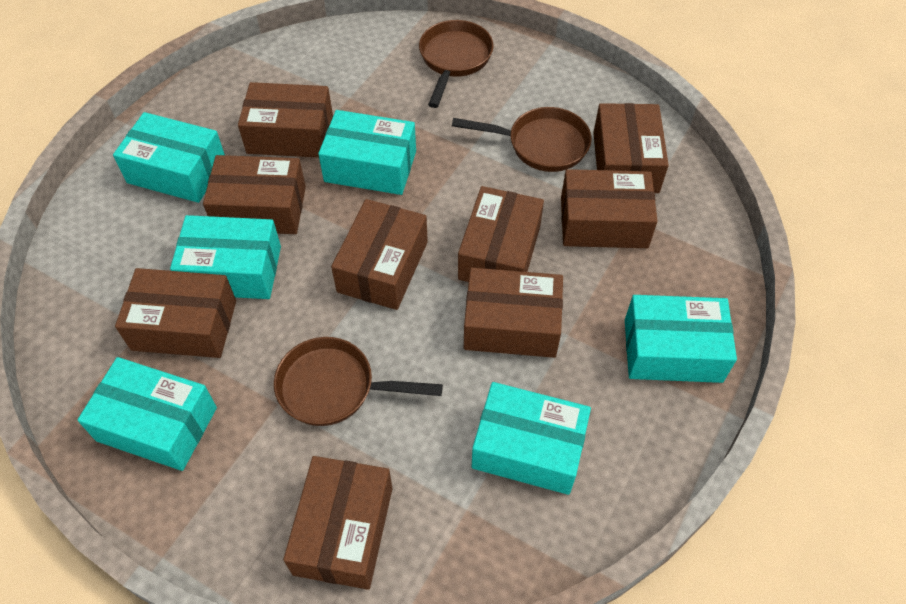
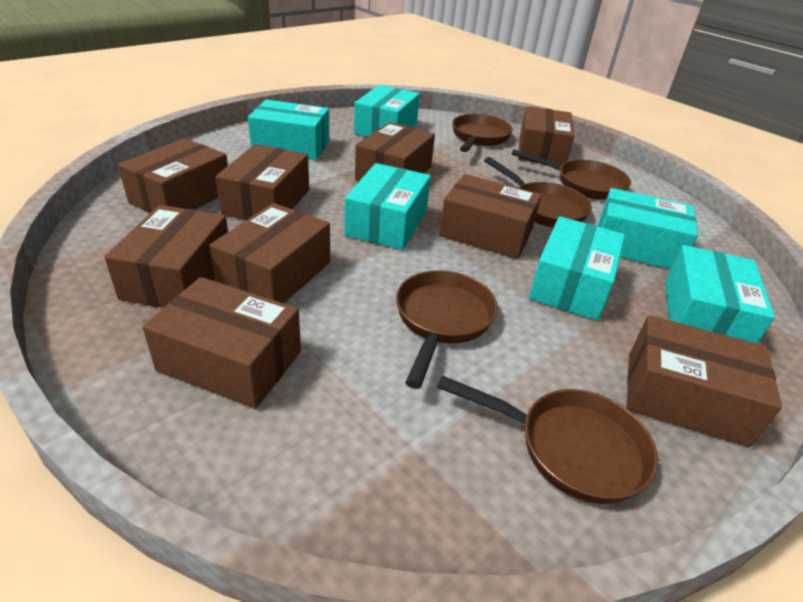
brown pan: 3 -> 5

